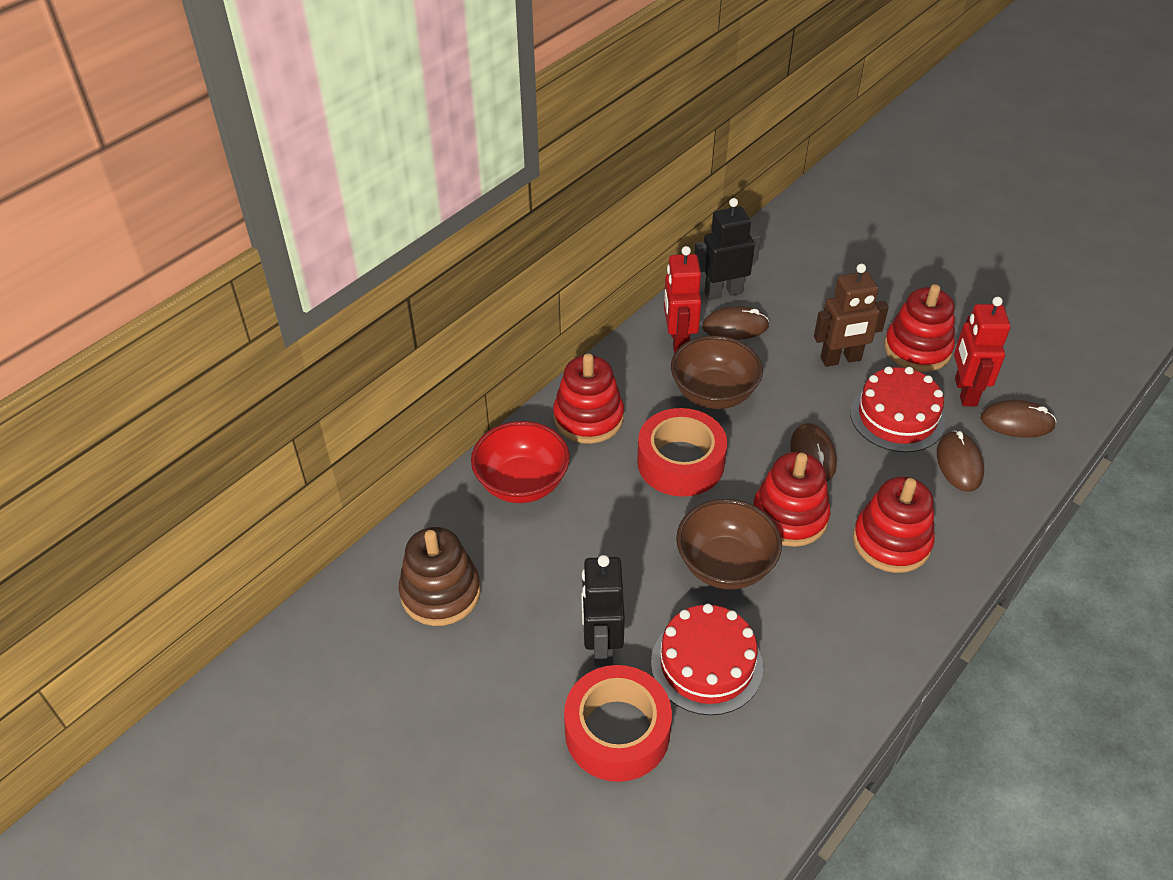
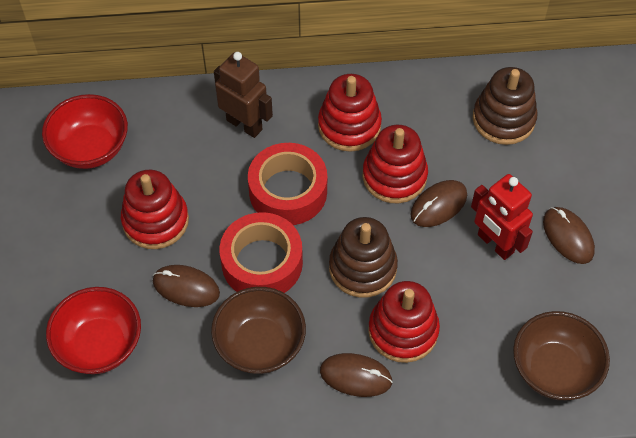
black robot: 2 -> 0
brown stacking toy: 1 -> 2
red bowl: 1 -> 2
red cake: 2 -> 0
red robot: 2 -> 1

